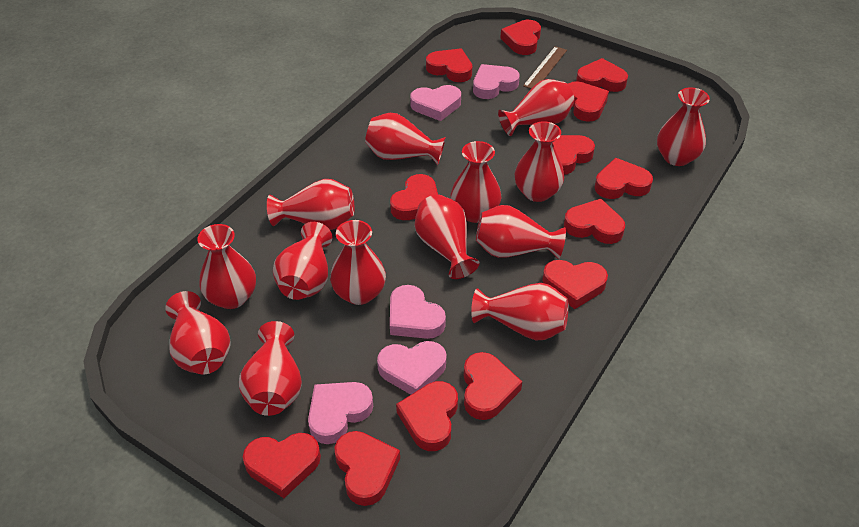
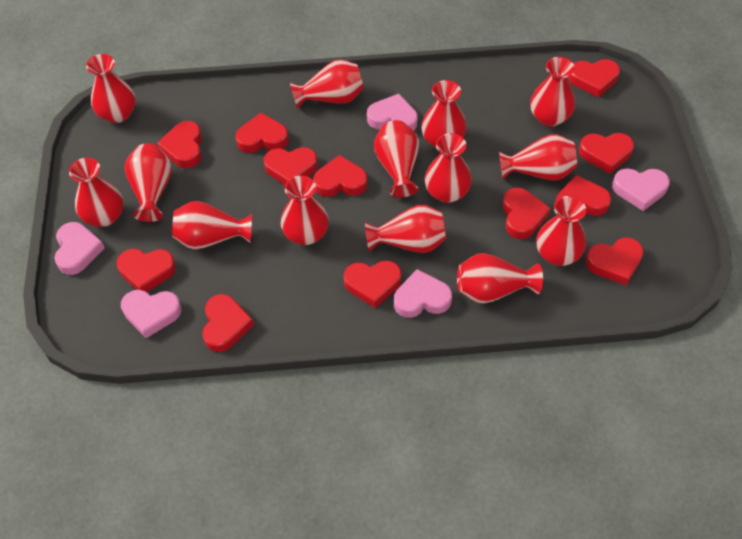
brown ruler: 1 -> 0
red heart: 13 -> 12

